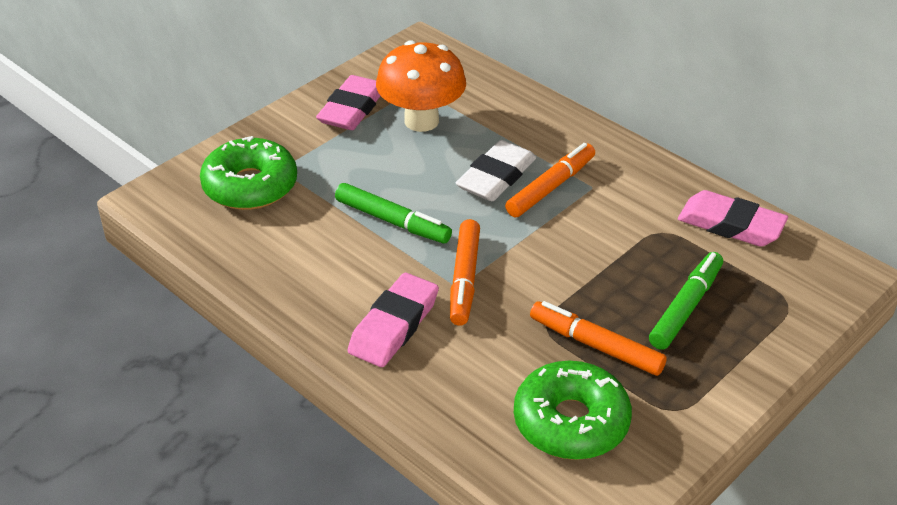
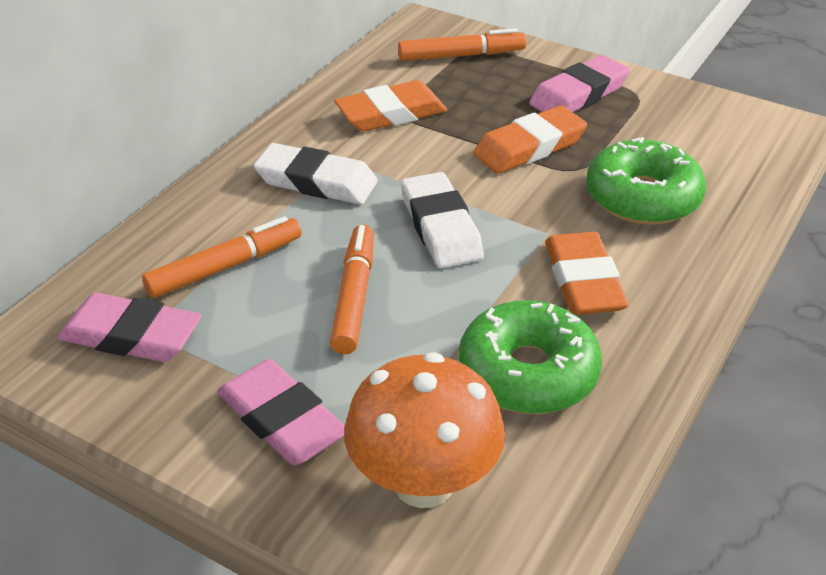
green marker: 2 -> 0
orange eraser: 0 -> 3
white eraser: 1 -> 2

